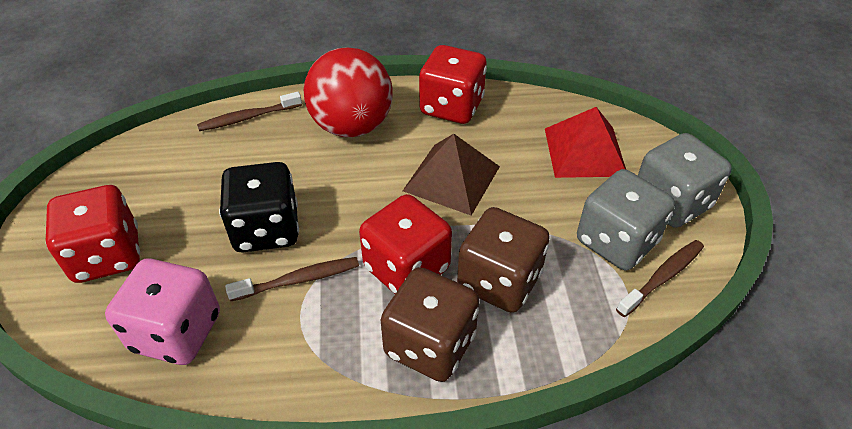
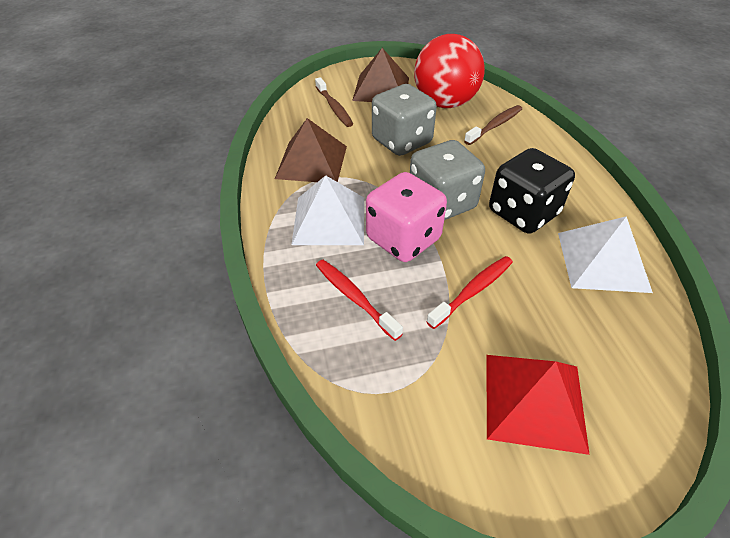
brown dice: 2 -> 0
brown pyramid: 1 -> 2
brown toothbrush: 3 -> 2
red dice: 3 -> 0
red toothbrush: 0 -> 2
white pyramid: 0 -> 2

